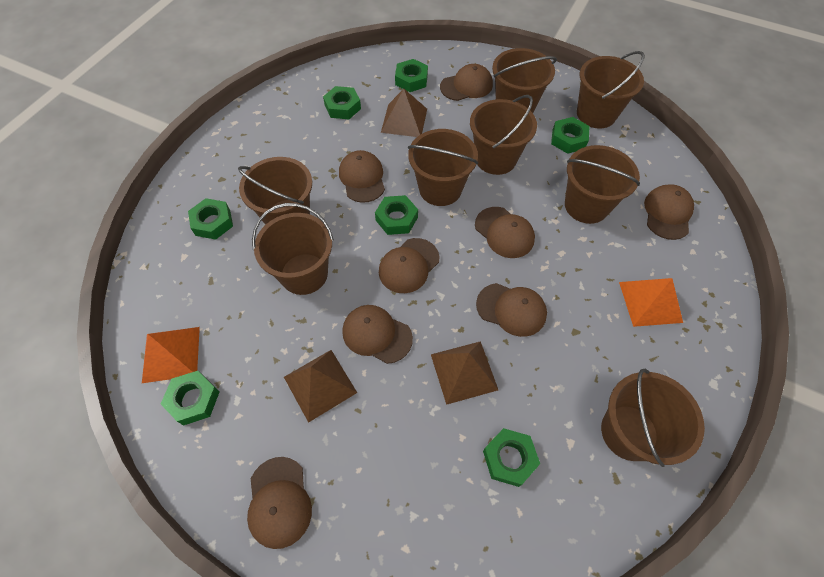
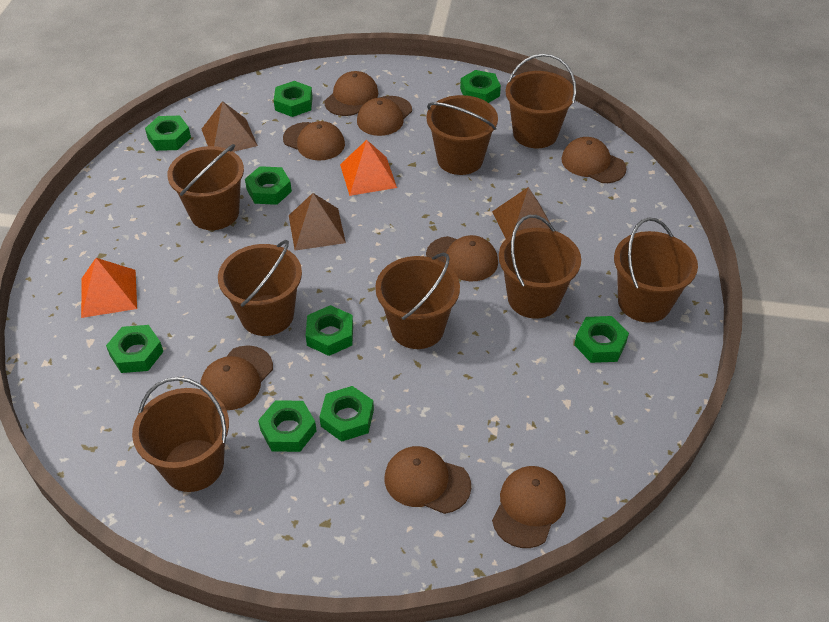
green nut: 7 -> 9

